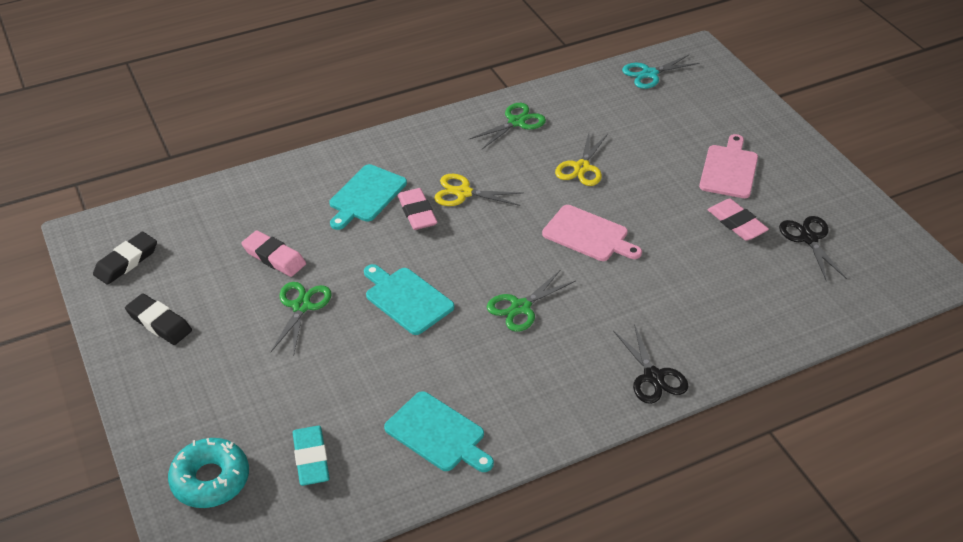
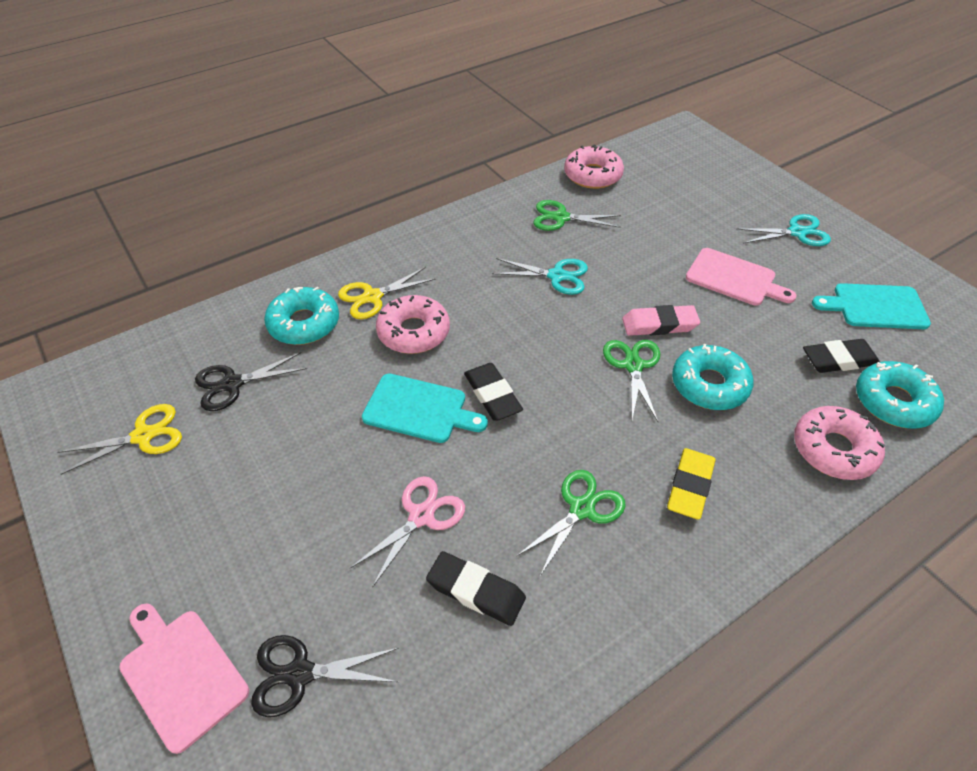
black eraser: 2 -> 3
pink donut: 0 -> 3
pink eraser: 3 -> 1
pink scissors: 0 -> 1
turquoise cutting board: 3 -> 2
turquoise donut: 1 -> 3
turquoise eraser: 1 -> 0
turquoise scissors: 1 -> 2
yellow eraser: 0 -> 1

